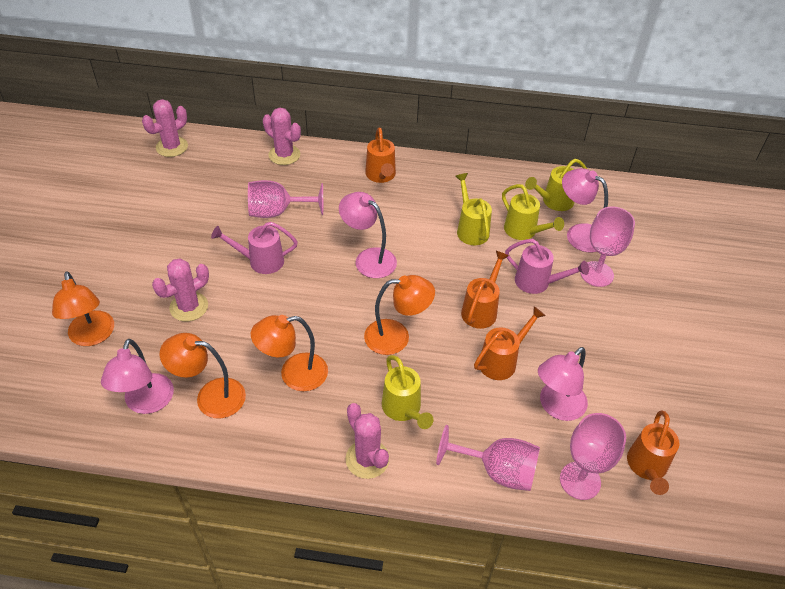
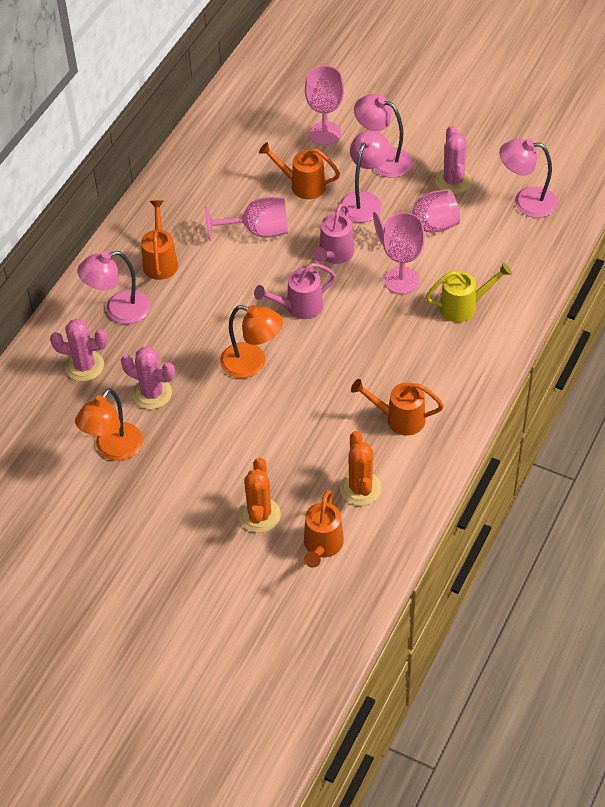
orange cactus: 0 -> 2
orange lamp: 4 -> 2
pink cactus: 4 -> 3
yellow watering can: 4 -> 1

